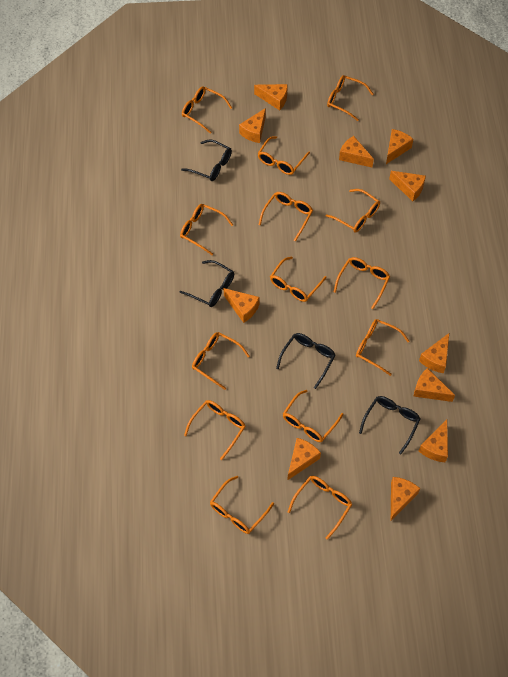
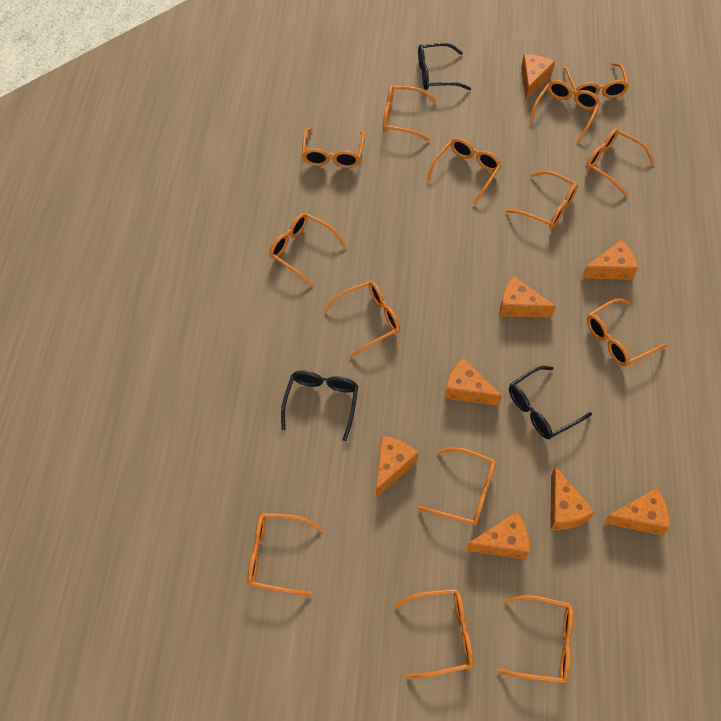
black glasses: 4 -> 3
orange cheese: 11 -> 8

